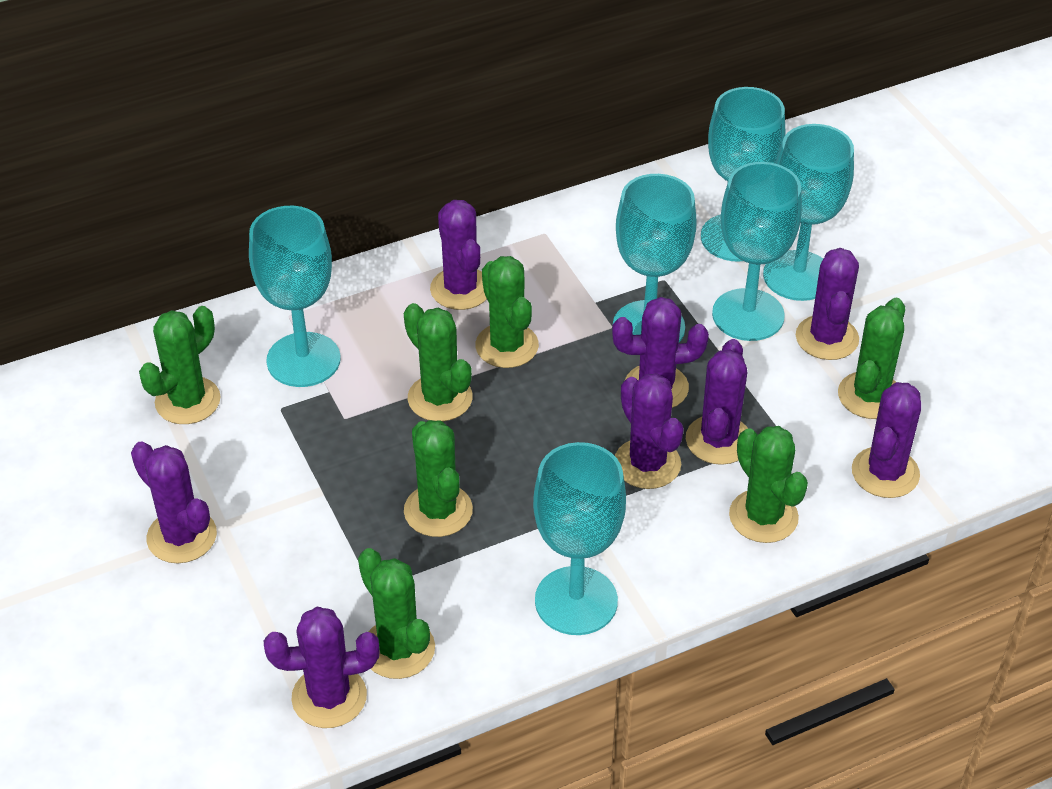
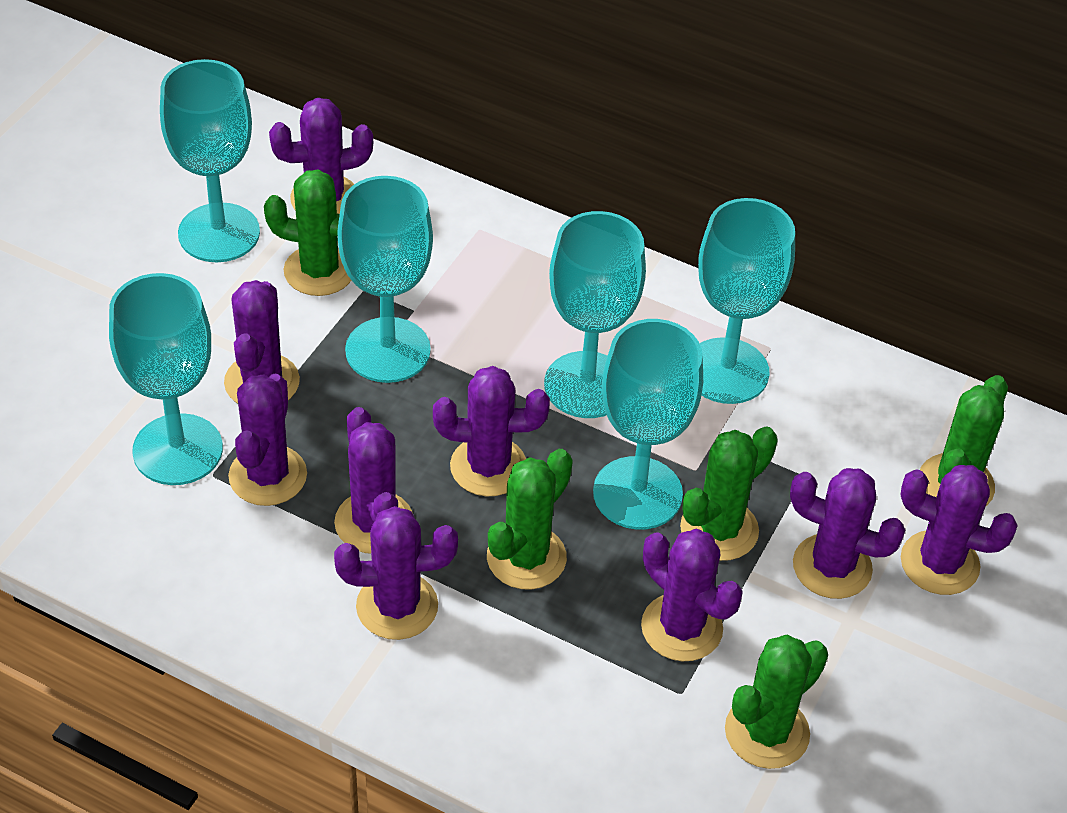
green cactus: 7 -> 5
purple cactus: 8 -> 9

